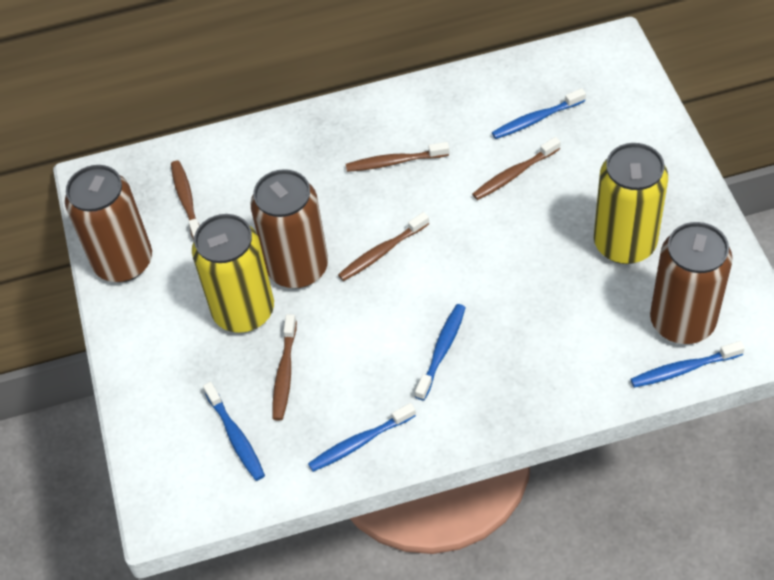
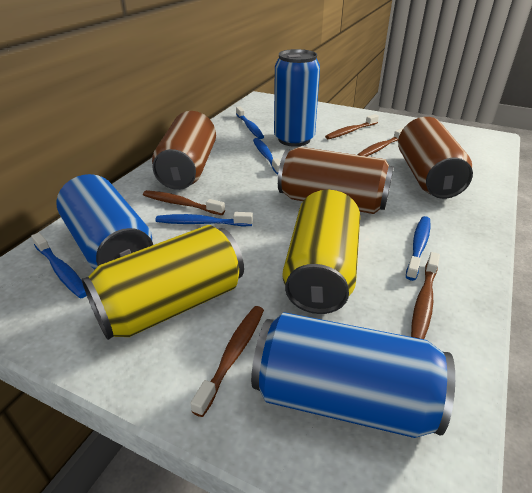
blue can: 0 -> 3

